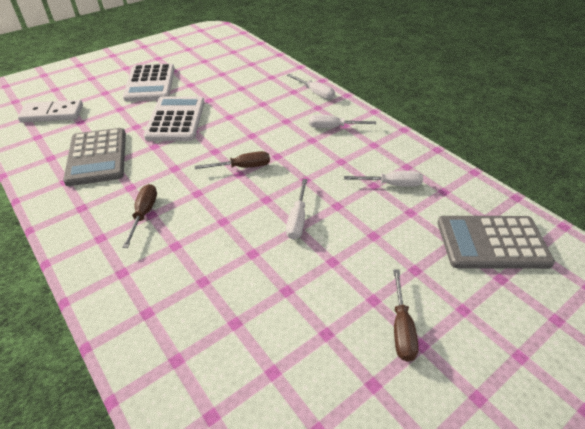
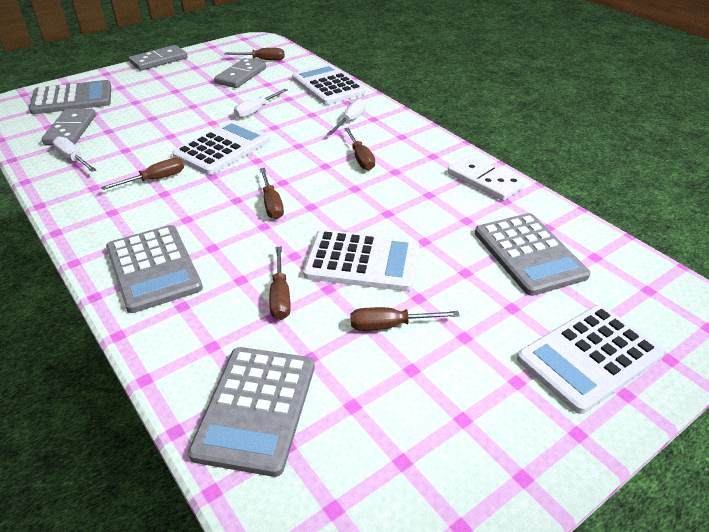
brown screwdriver: 3 -> 6
grey calculator: 2 -> 4
grey domino: 0 -> 3
white calculator: 2 -> 4
white screwdriver: 4 -> 3

